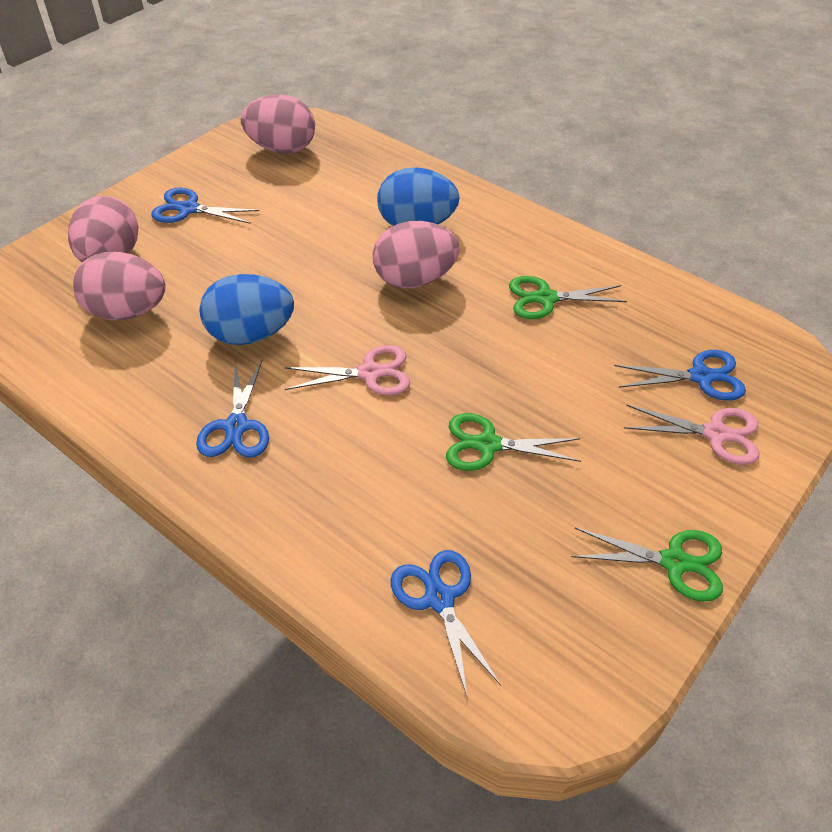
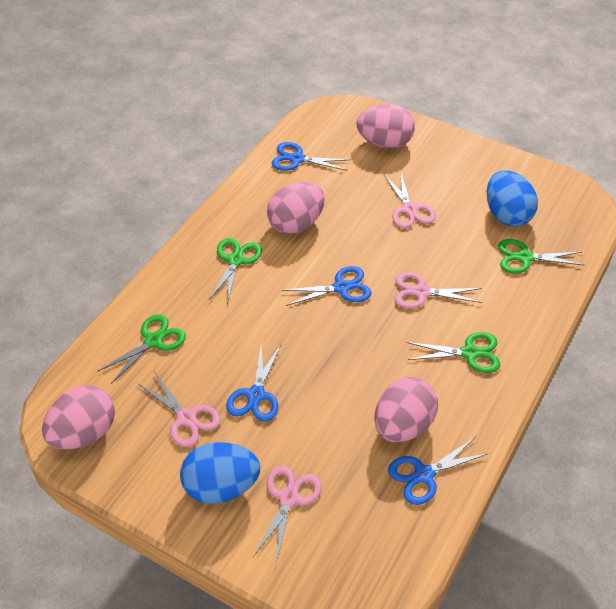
green scissors: 3 -> 4
pink scissors: 2 -> 4

